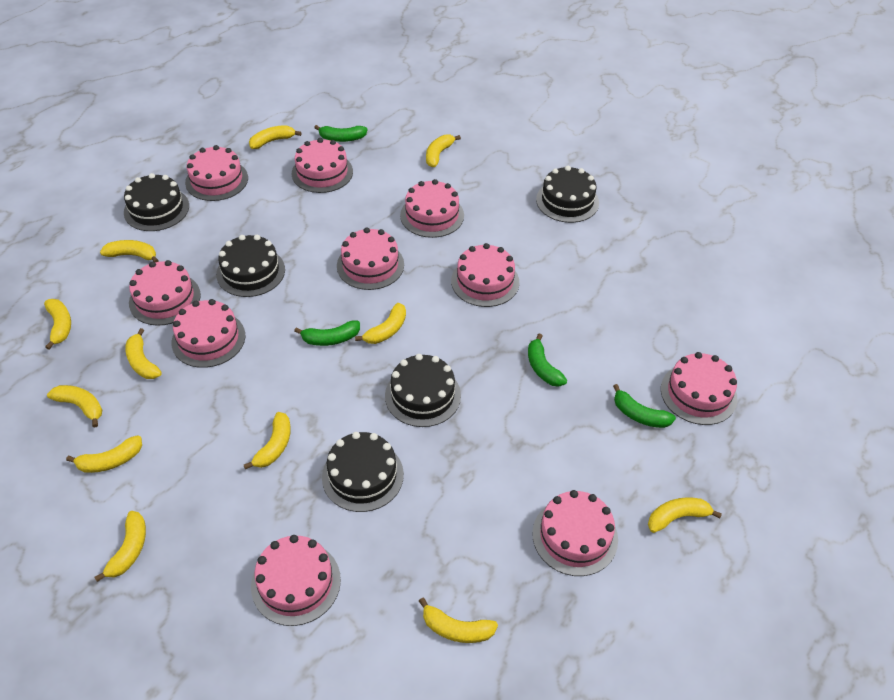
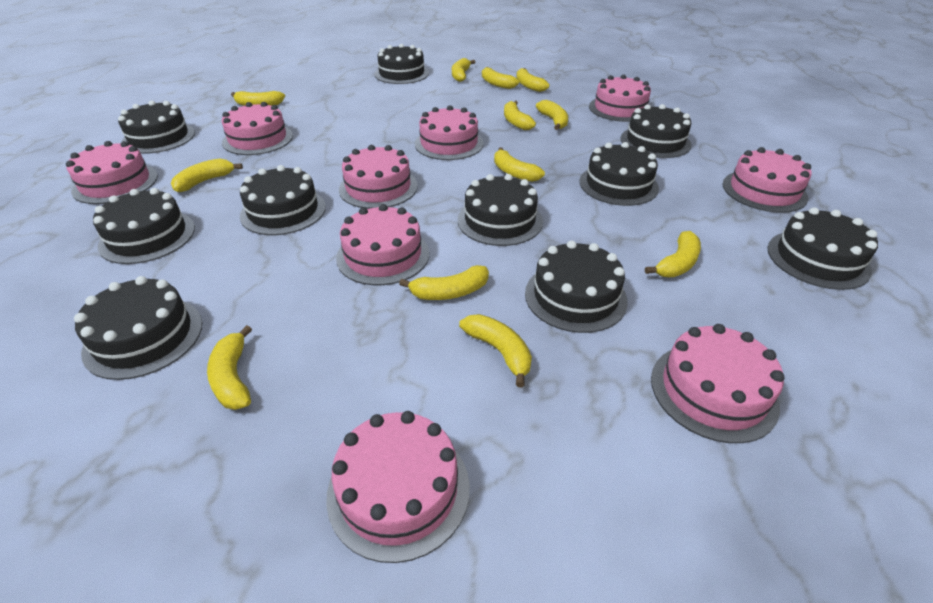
black cake: 5 -> 10
green banana: 4 -> 0
pink cake: 10 -> 9

